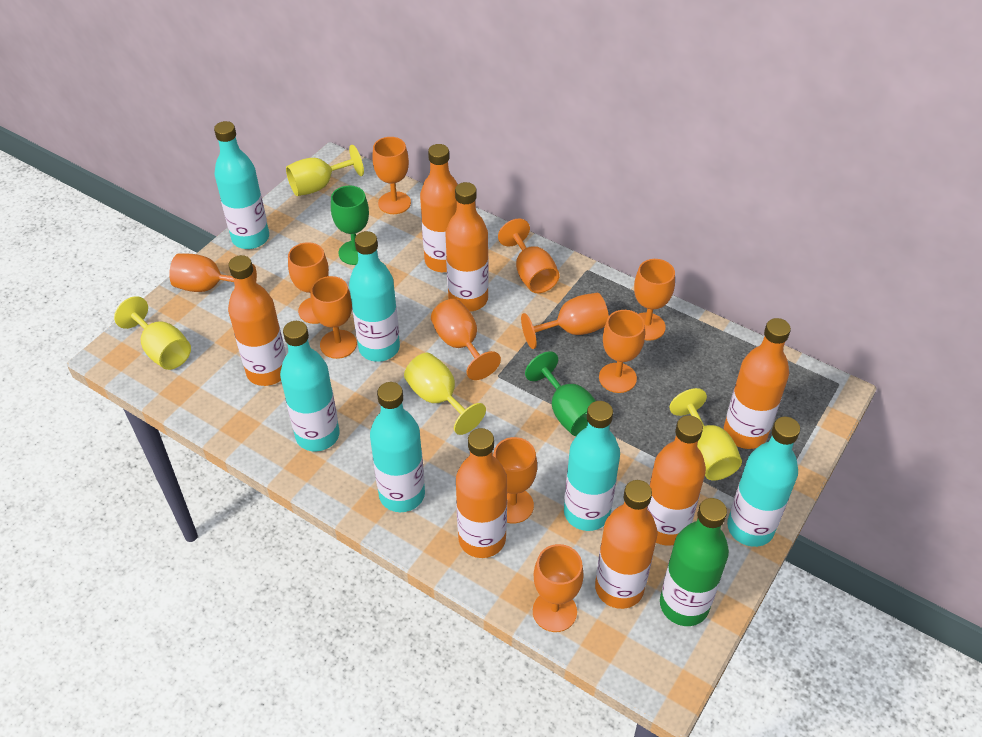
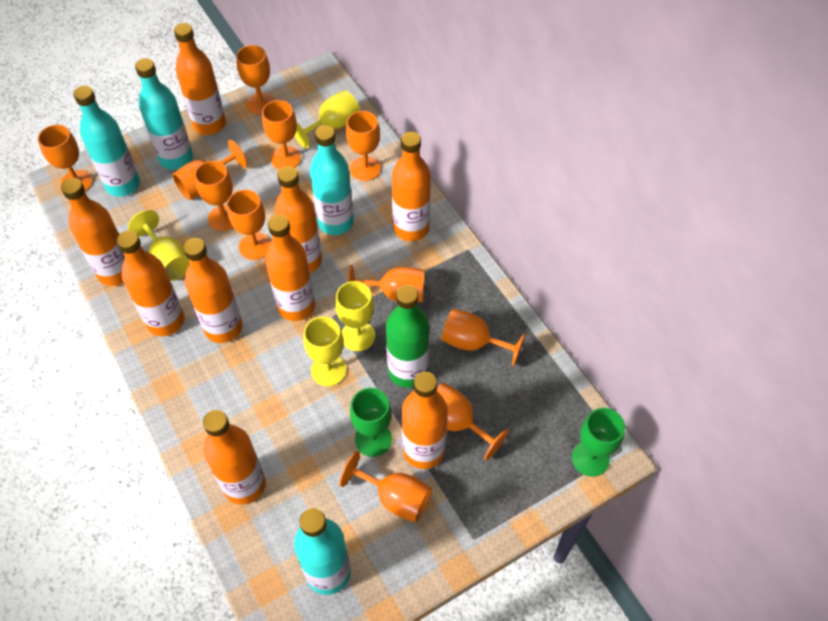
orange bottle: 7 -> 9
turquoise bottle: 6 -> 4

